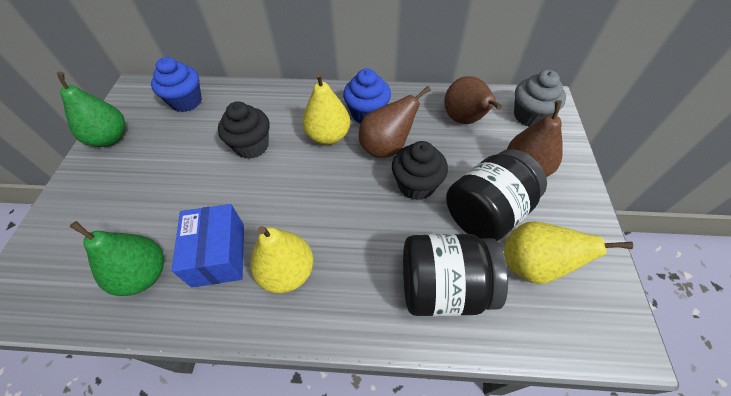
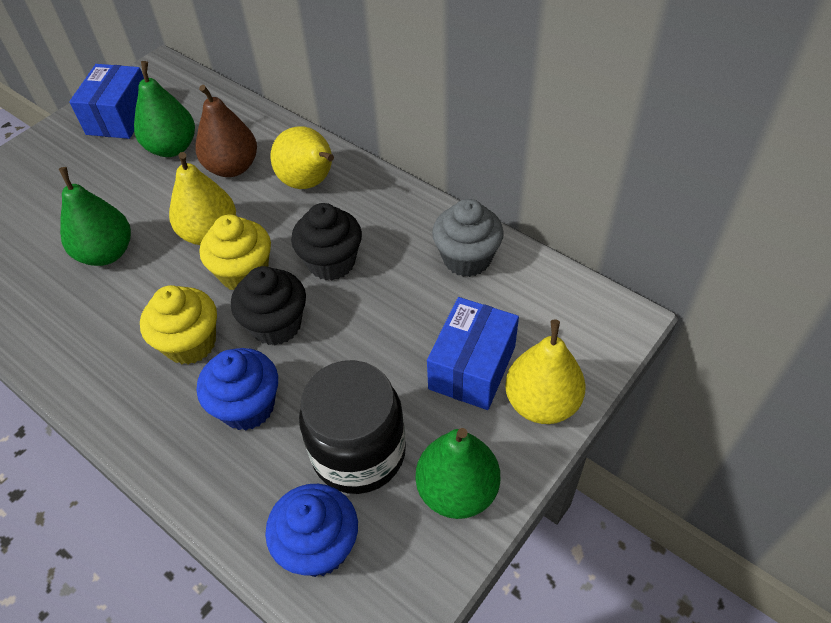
black jar: 2 -> 1
blue box: 1 -> 2
brown pear: 3 -> 1
green pear: 2 -> 3
yellow cupcake: 0 -> 2

